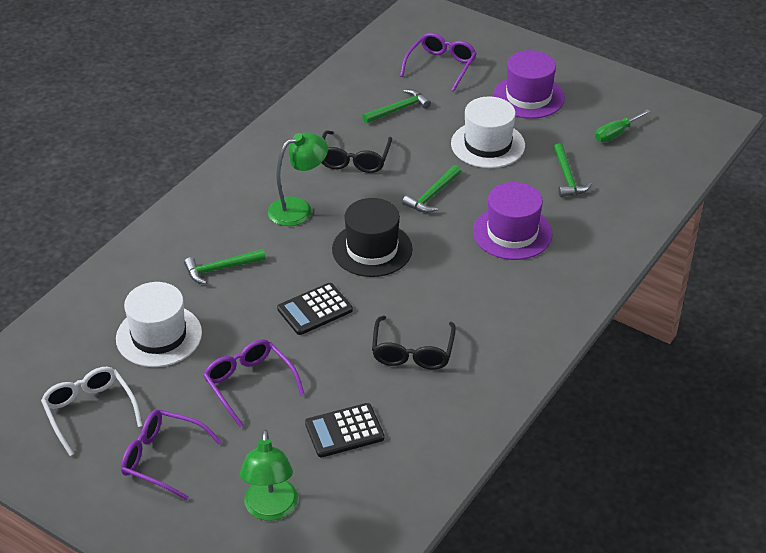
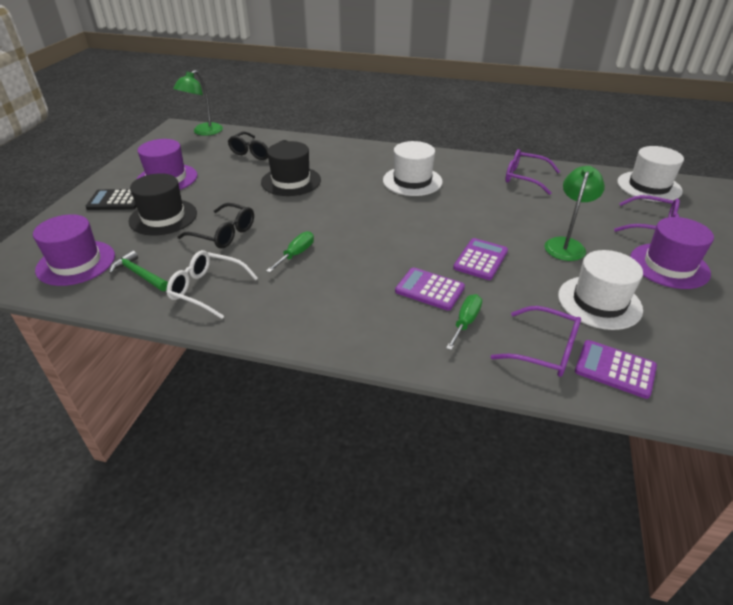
black calculator: 2 -> 1
black hat: 1 -> 2
green hammer: 4 -> 1
green screwdriver: 1 -> 2
purple calculator: 0 -> 3
purple hat: 2 -> 3
white hat: 2 -> 3

